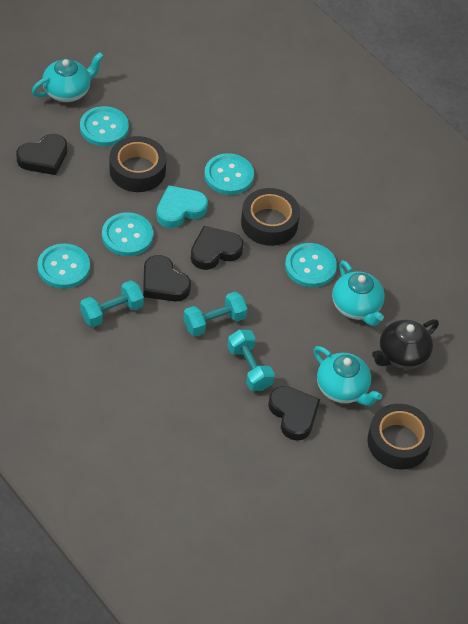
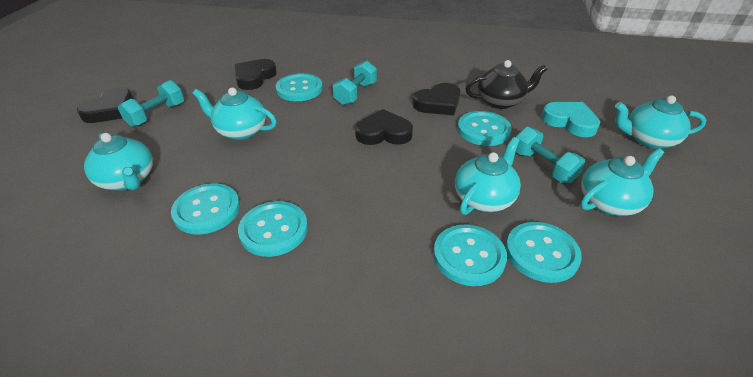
black tape: 3 -> 0
turquoise button: 5 -> 6
turquoise teapot: 3 -> 5

